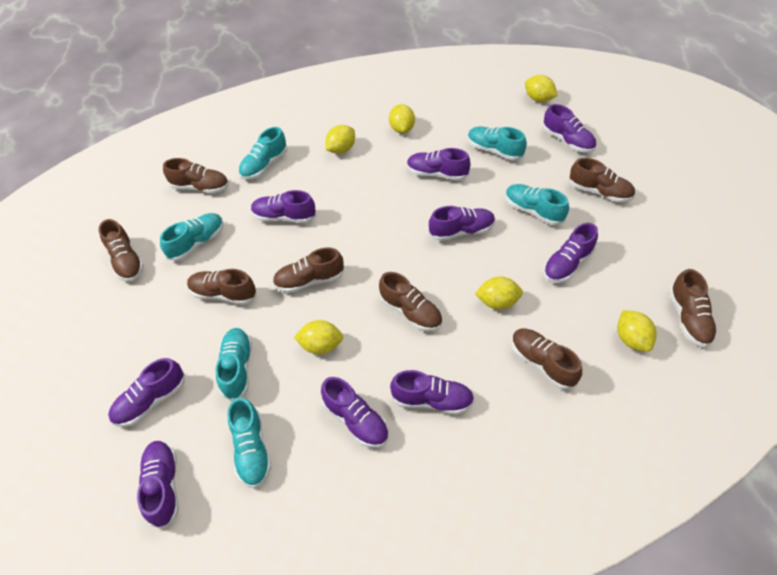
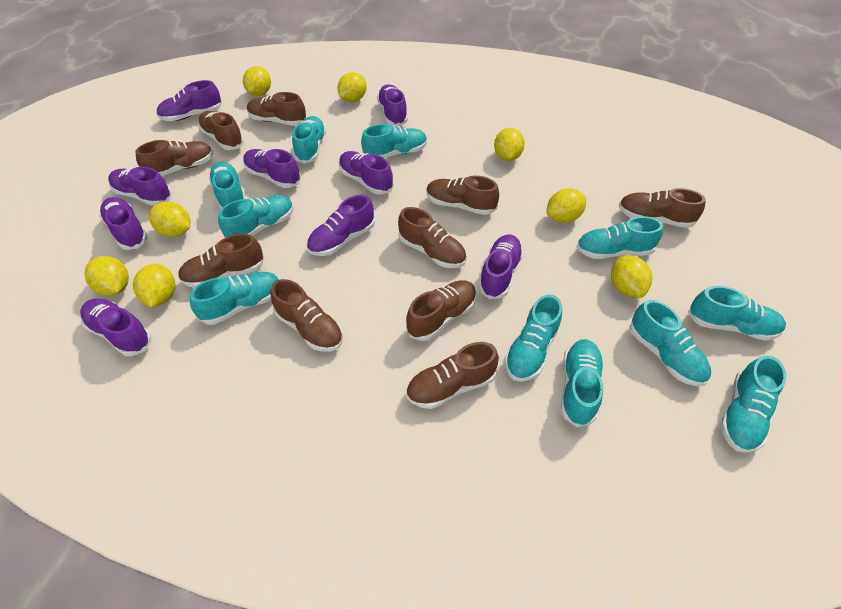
brown shoe: 8 -> 10
turquoise shoe: 6 -> 11
yellow lemon: 6 -> 8

